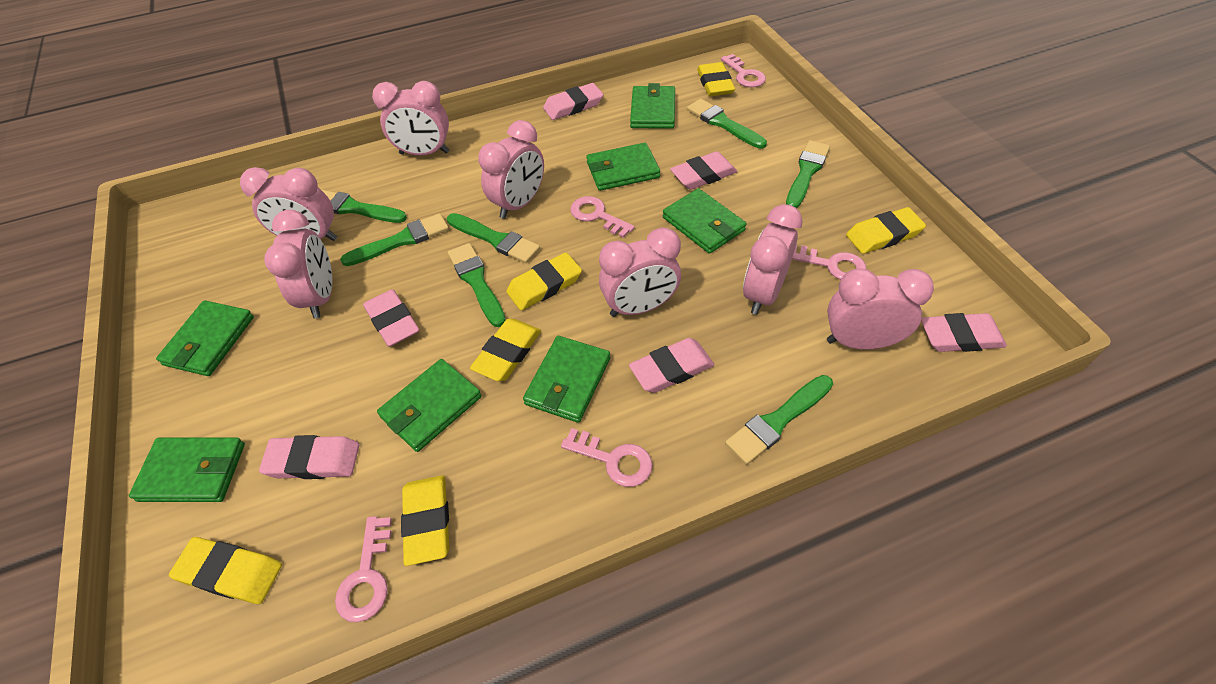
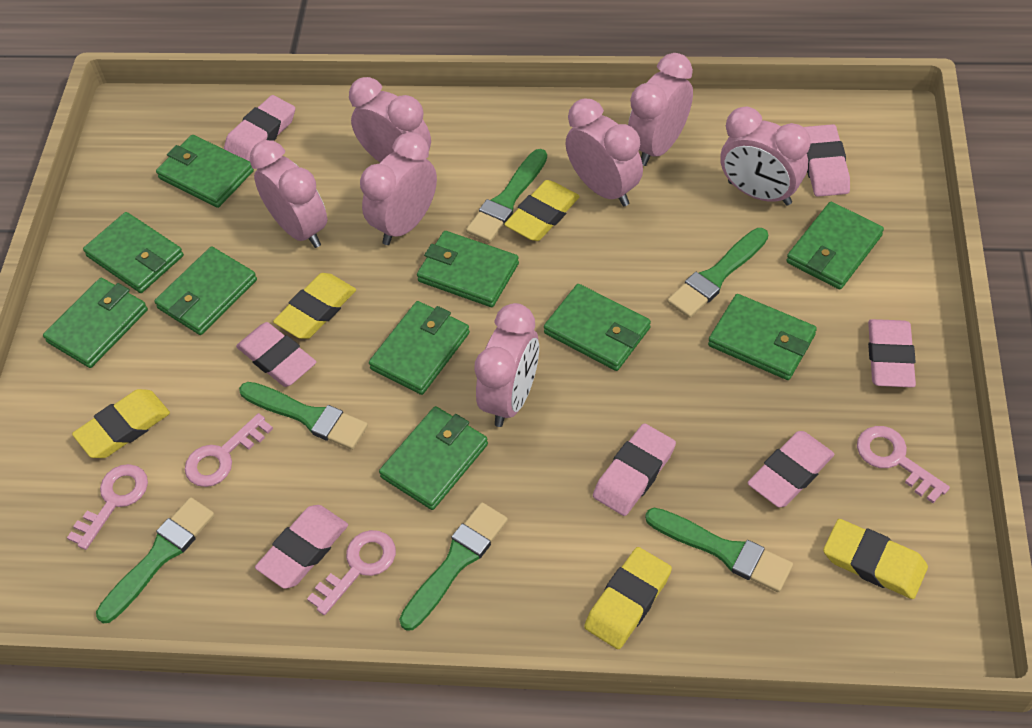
green brush: 7 -> 6
green wallet: 7 -> 10
pink eraser: 6 -> 7
pink key: 5 -> 4
yellow eraser: 6 -> 5

